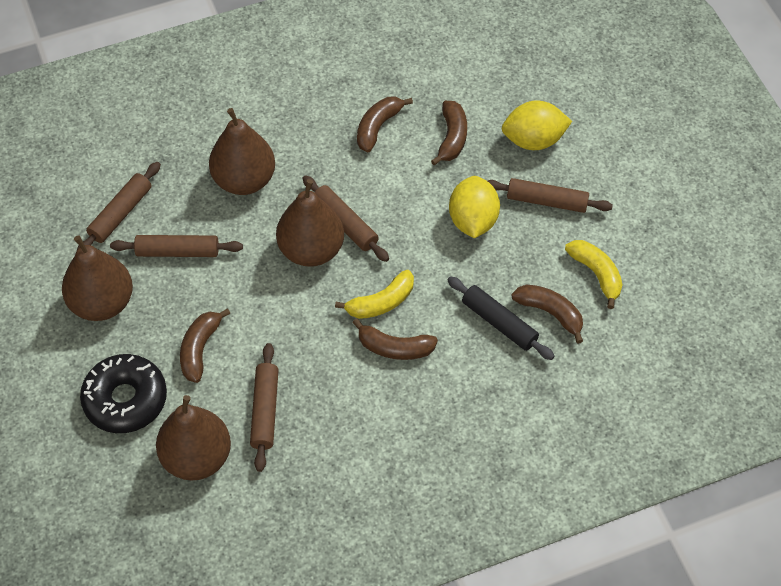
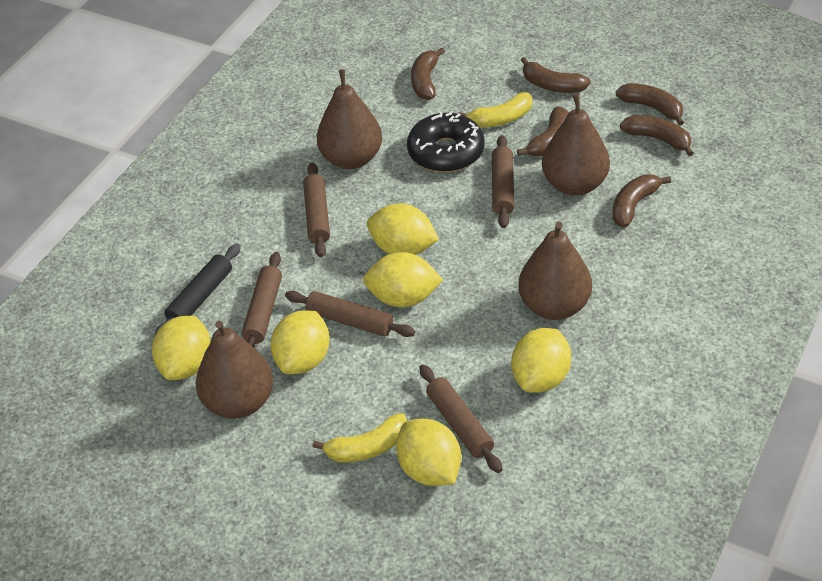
brown banana: 5 -> 6
yellow lemon: 2 -> 6

